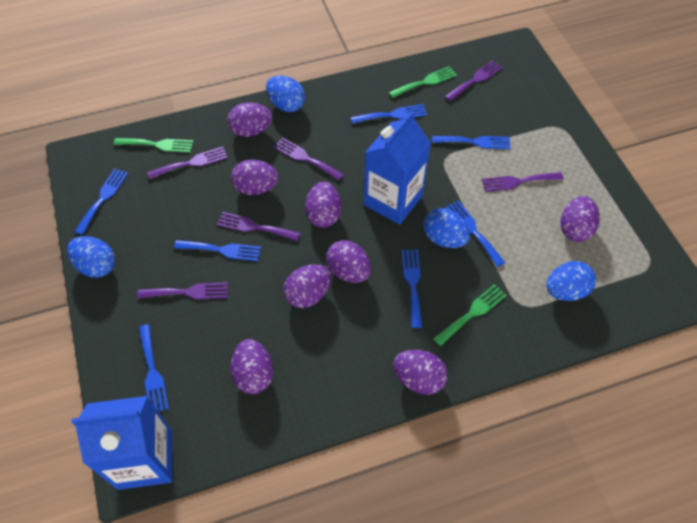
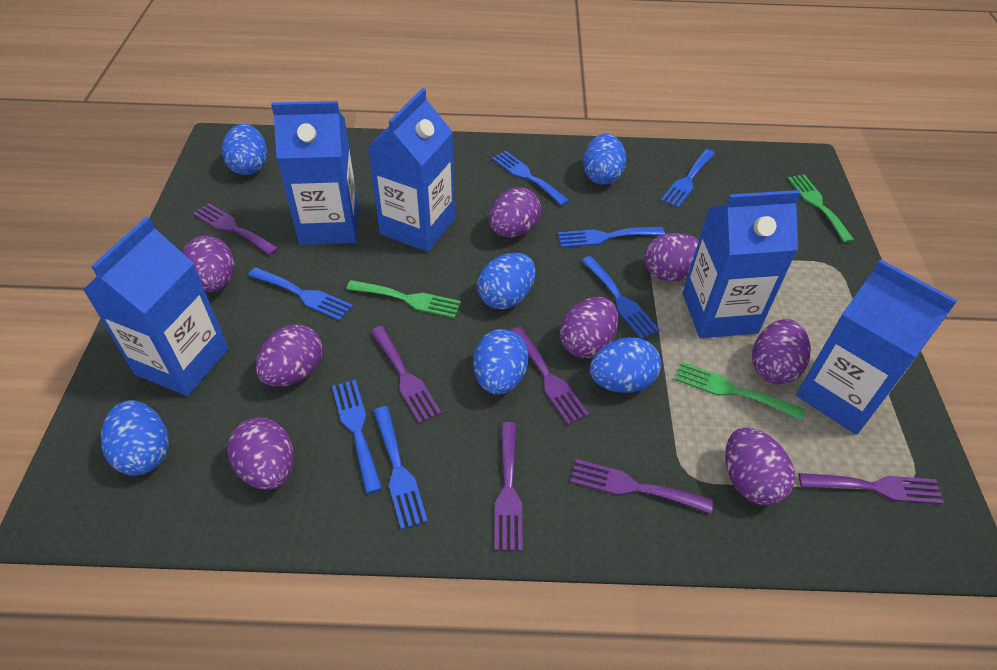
blue carton: 2 -> 5
blue egg: 4 -> 6

